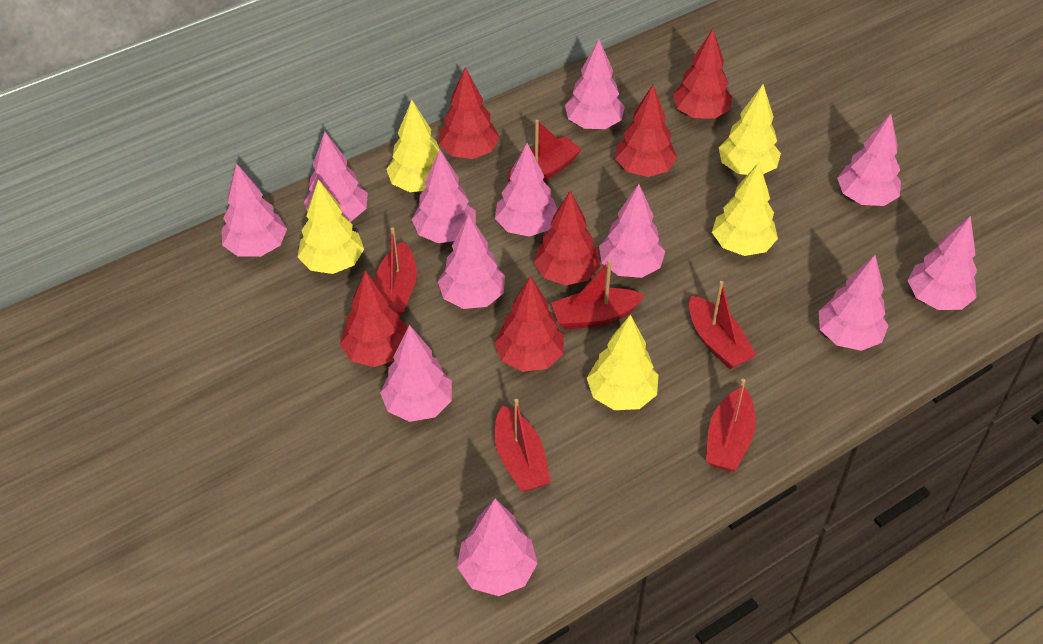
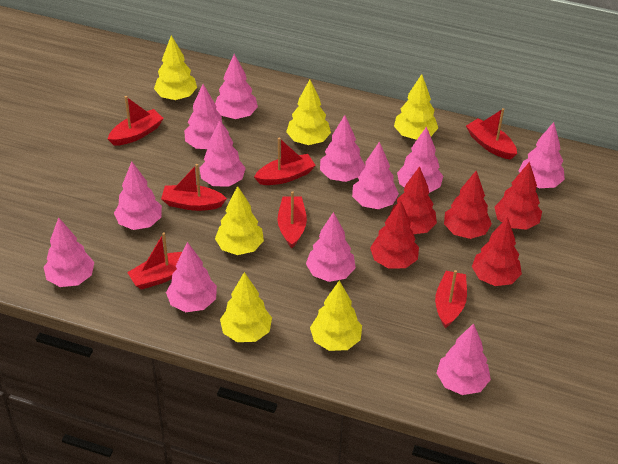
red boat: 6 -> 7
red tree: 6 -> 5
yellow tree: 5 -> 6

